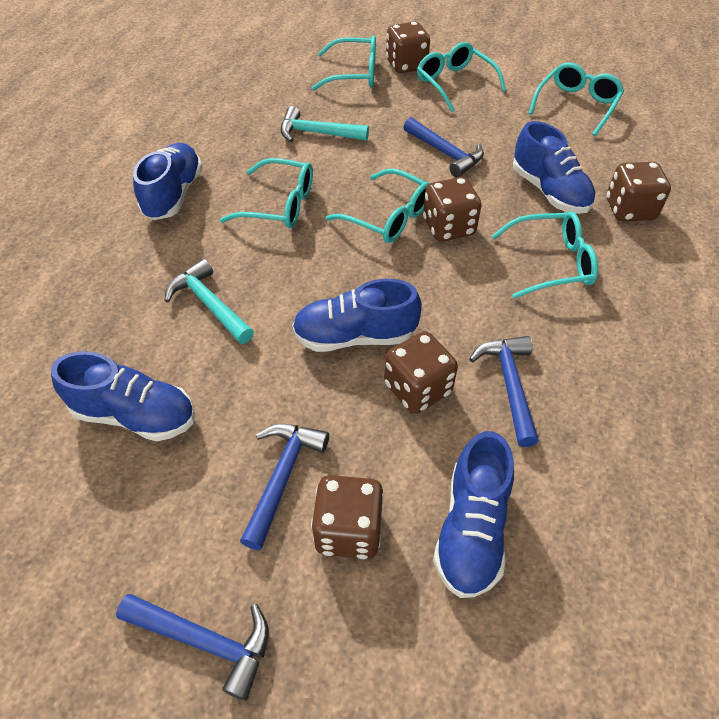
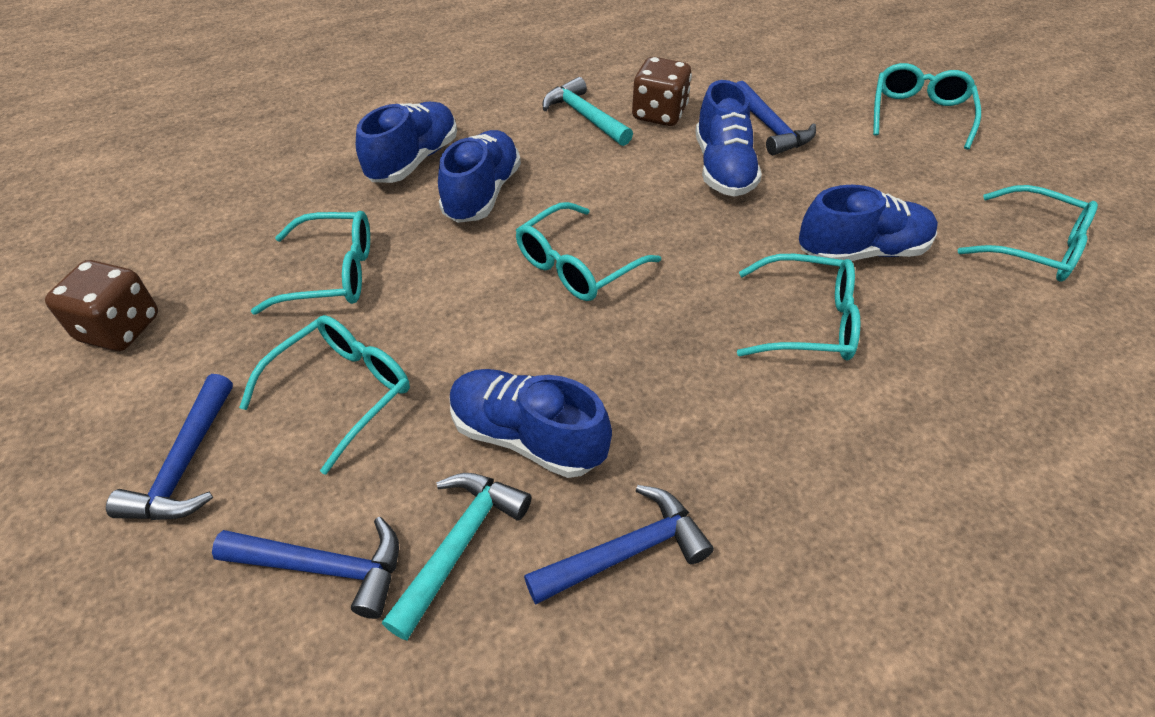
brown dice: 5 -> 2

